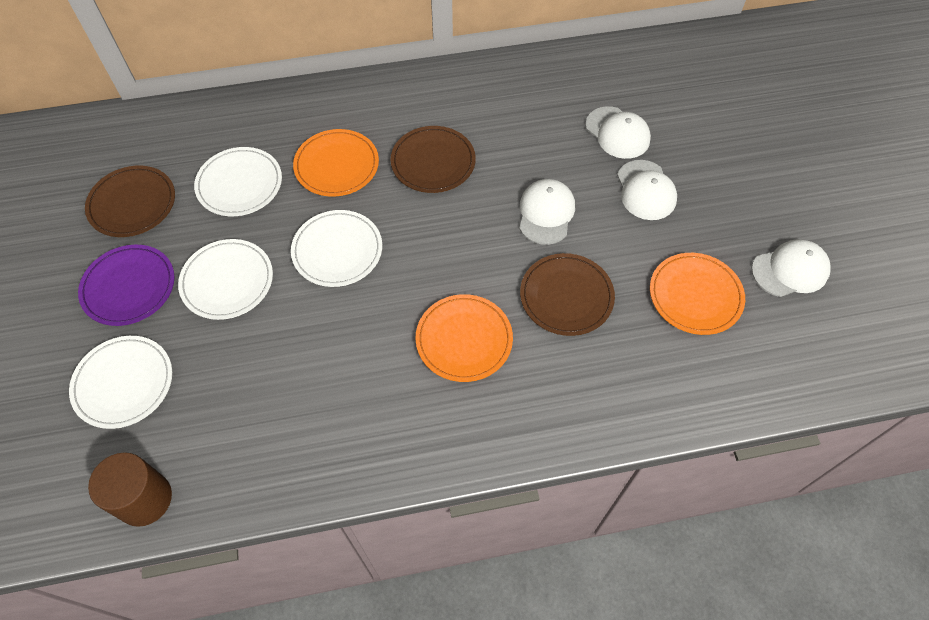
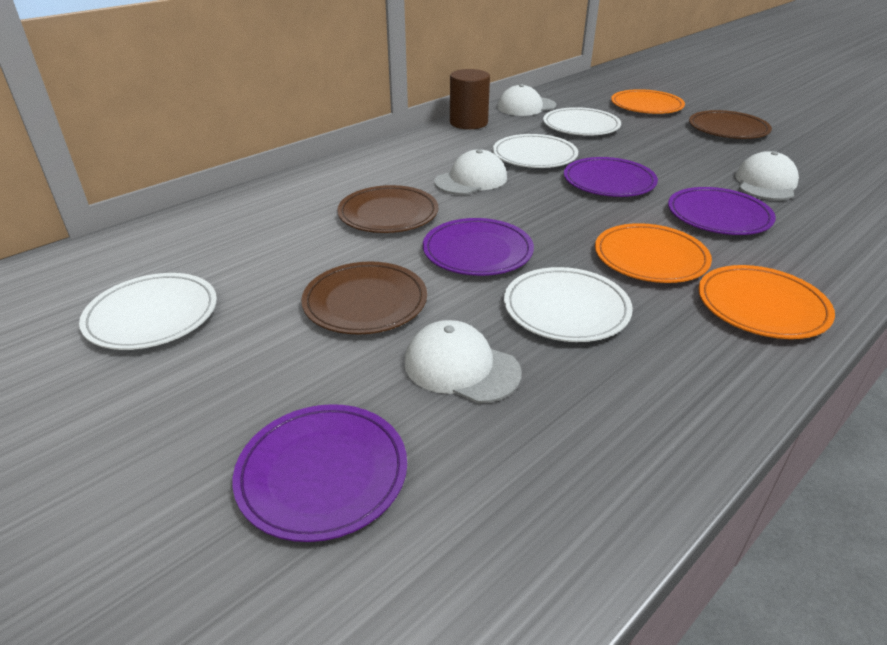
purple plate: 1 -> 4

